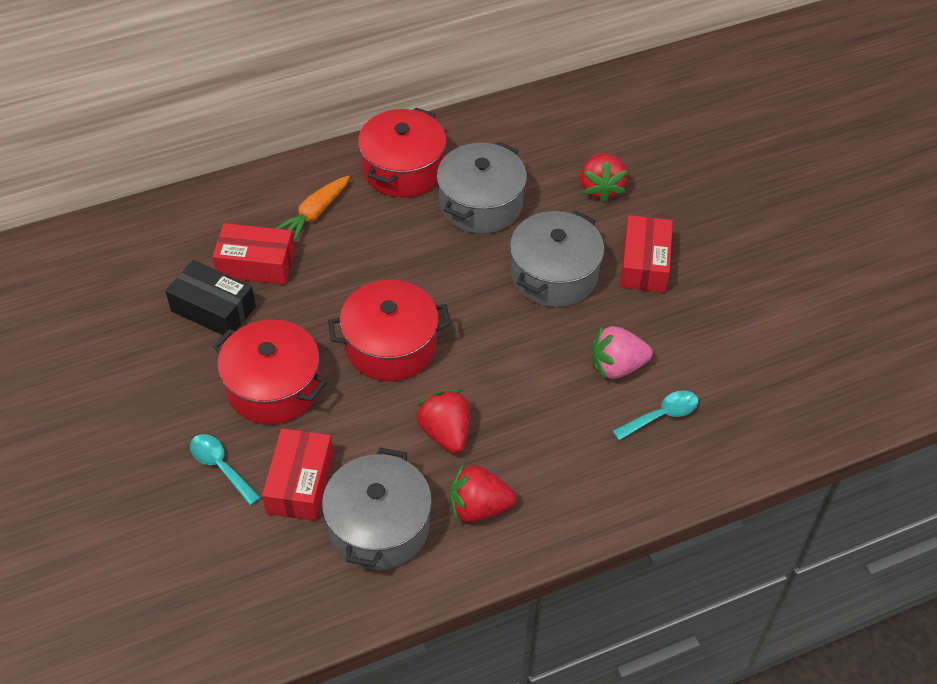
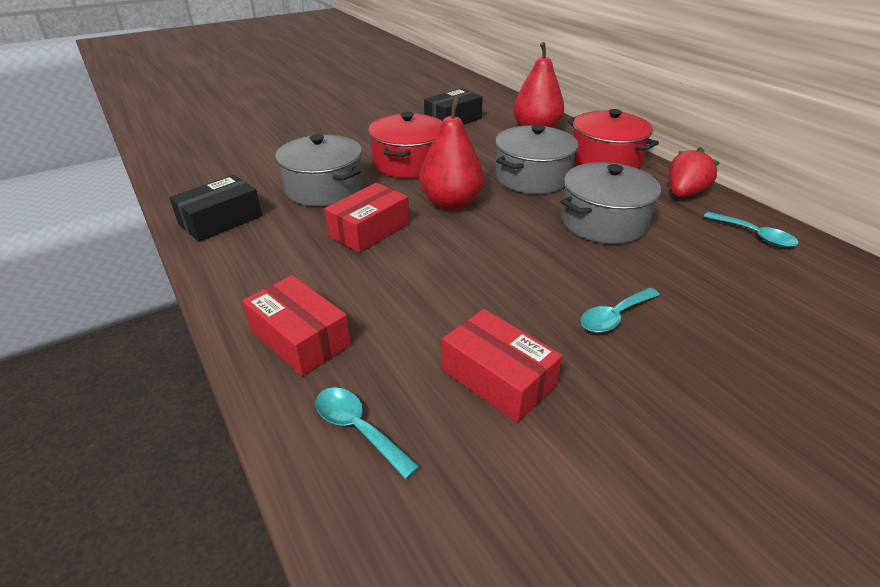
black box: 1 -> 2
orange carrot: 1 -> 0
pink strawberry: 1 -> 0
red pear: 0 -> 2
red pot: 3 -> 2
red strawberry: 3 -> 1
turquoise spoon: 2 -> 3

